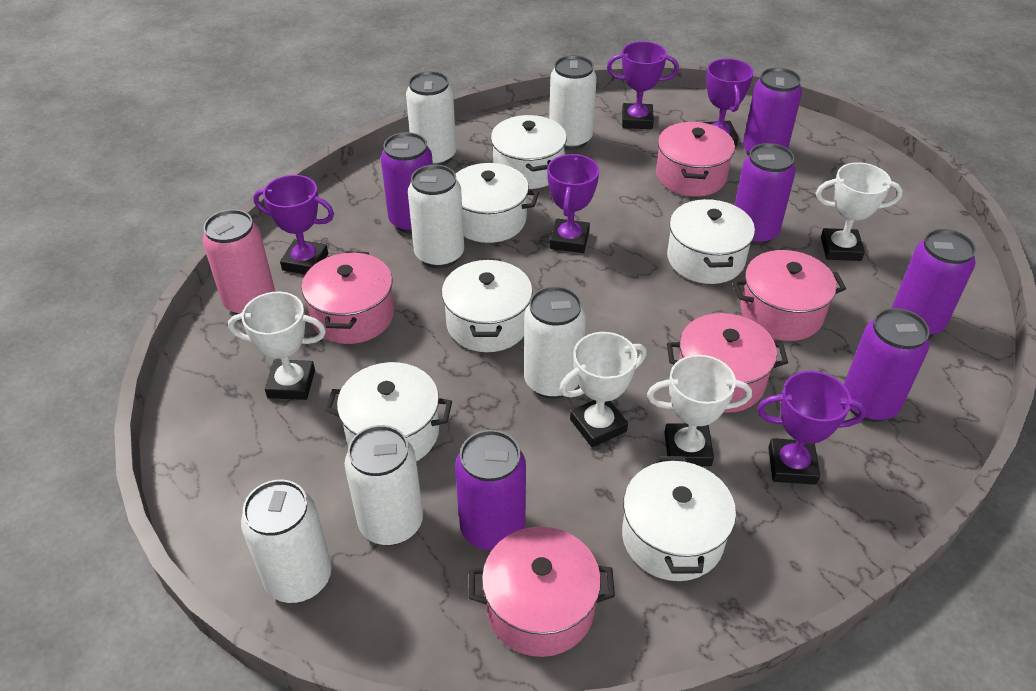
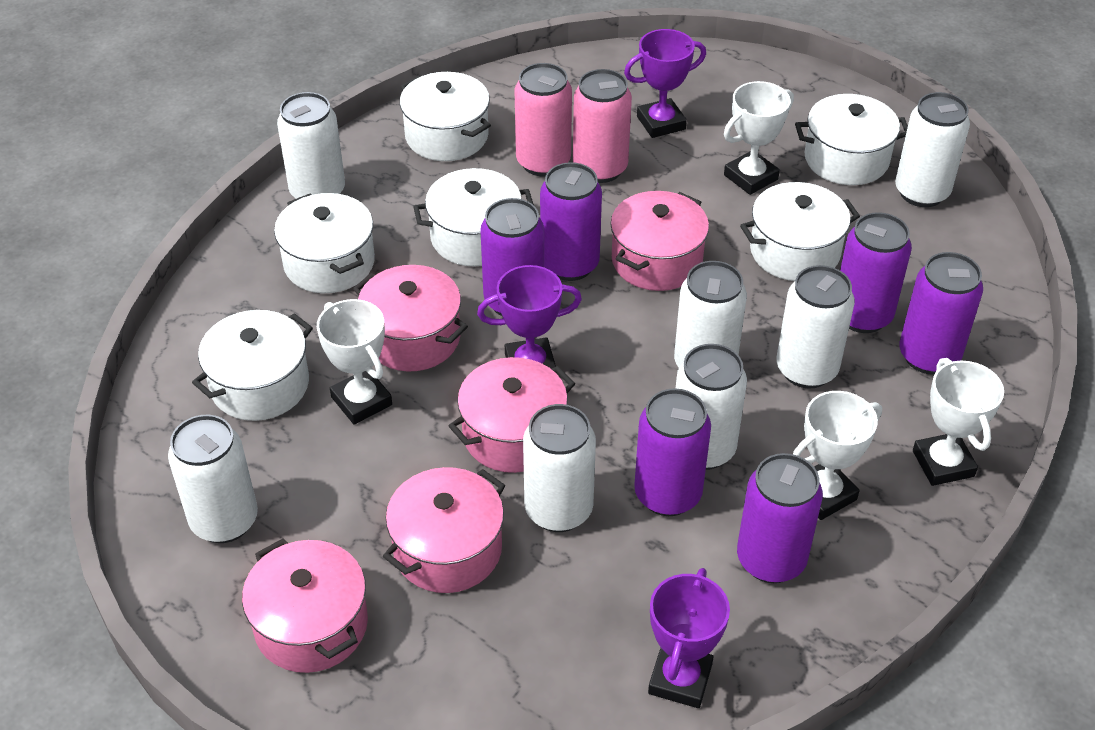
pink can: 1 -> 2
purple trophy: 5 -> 3
white can: 6 -> 7

